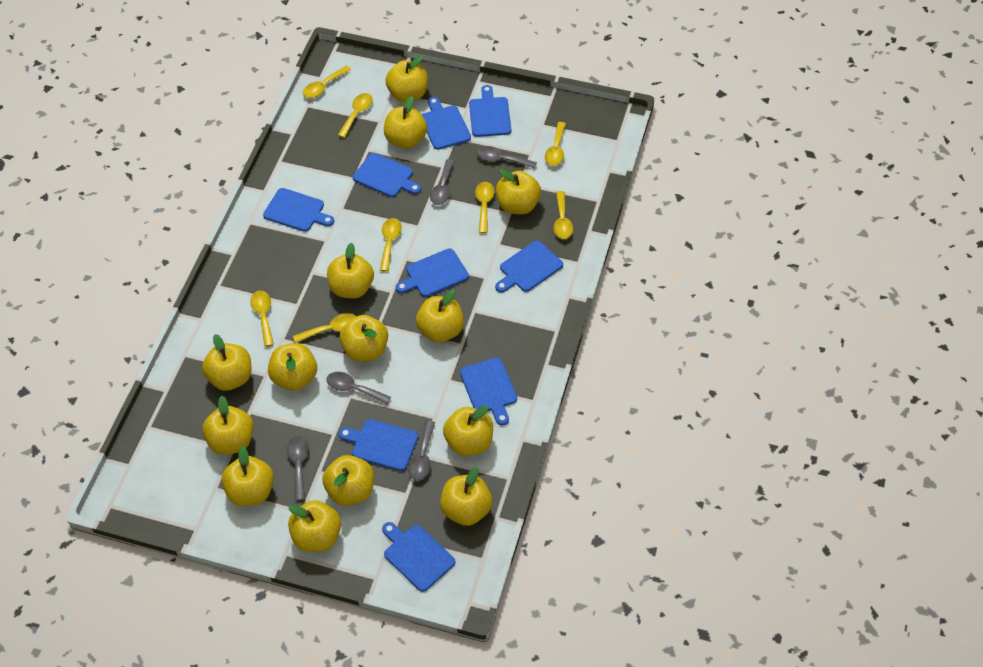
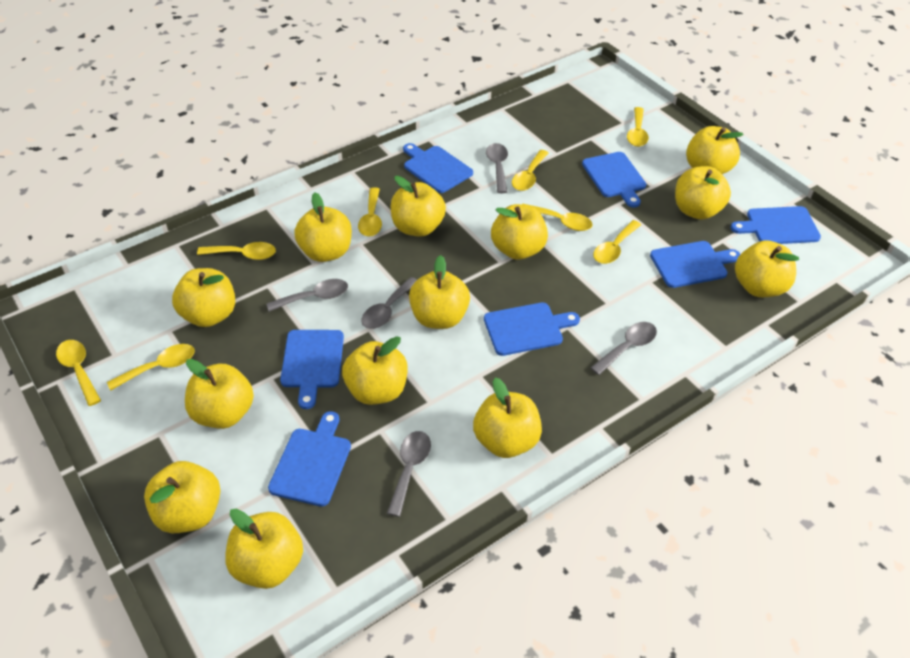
blue cutting board: 9 -> 7
yellow apple: 14 -> 13

